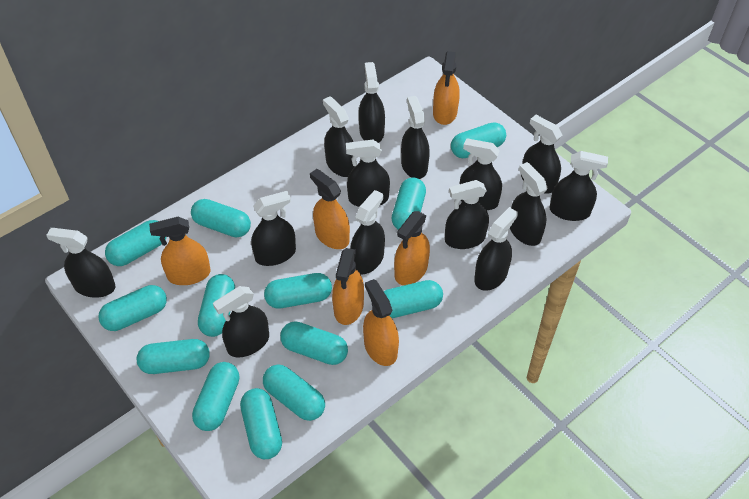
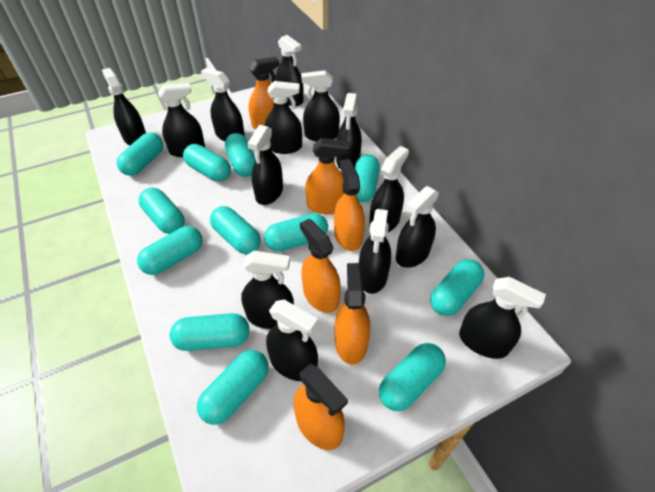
turquoise capsule: 13 -> 12

